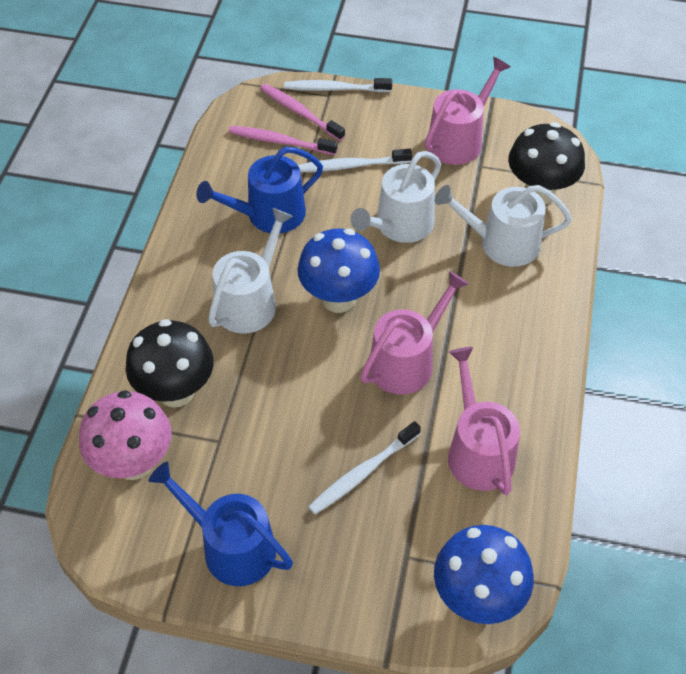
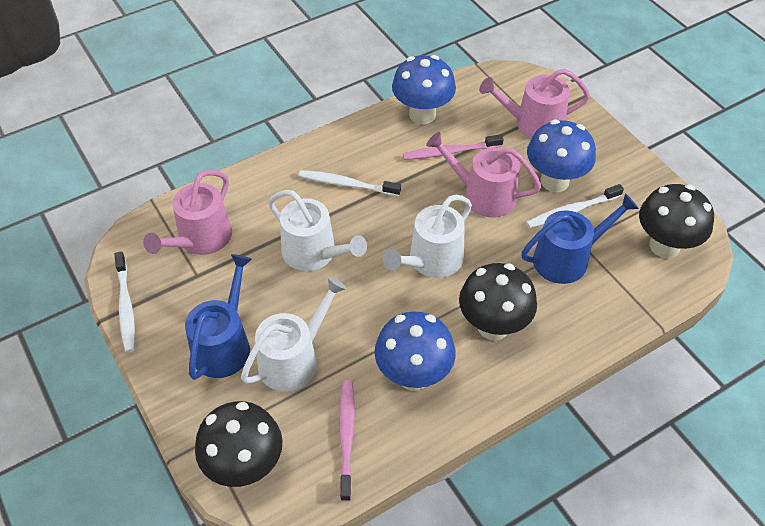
black mushroom: 2 -> 3
blue mushroom: 2 -> 3
pink mushroom: 1 -> 0

